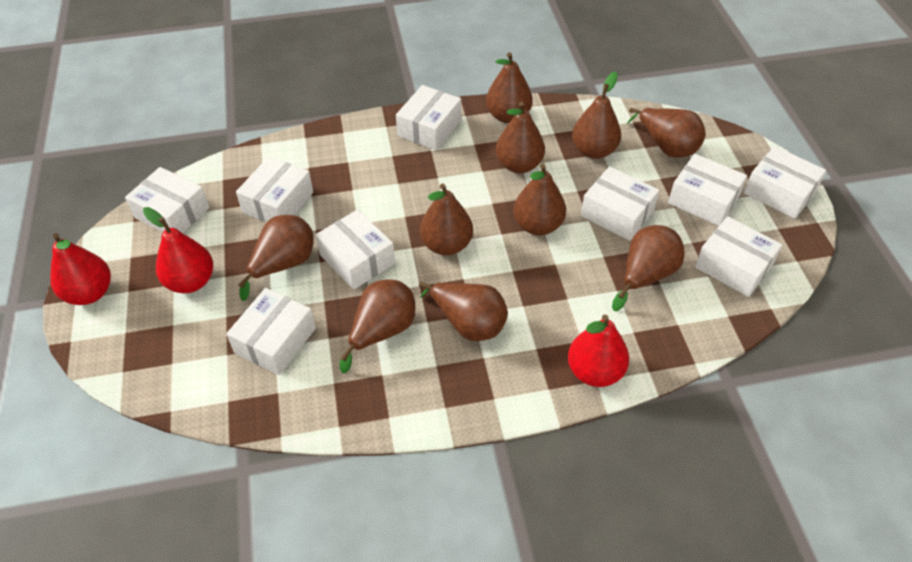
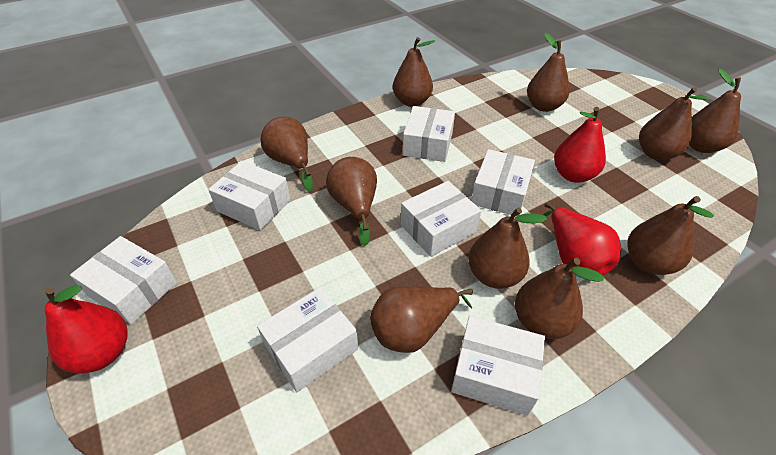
white box: 9 -> 7

